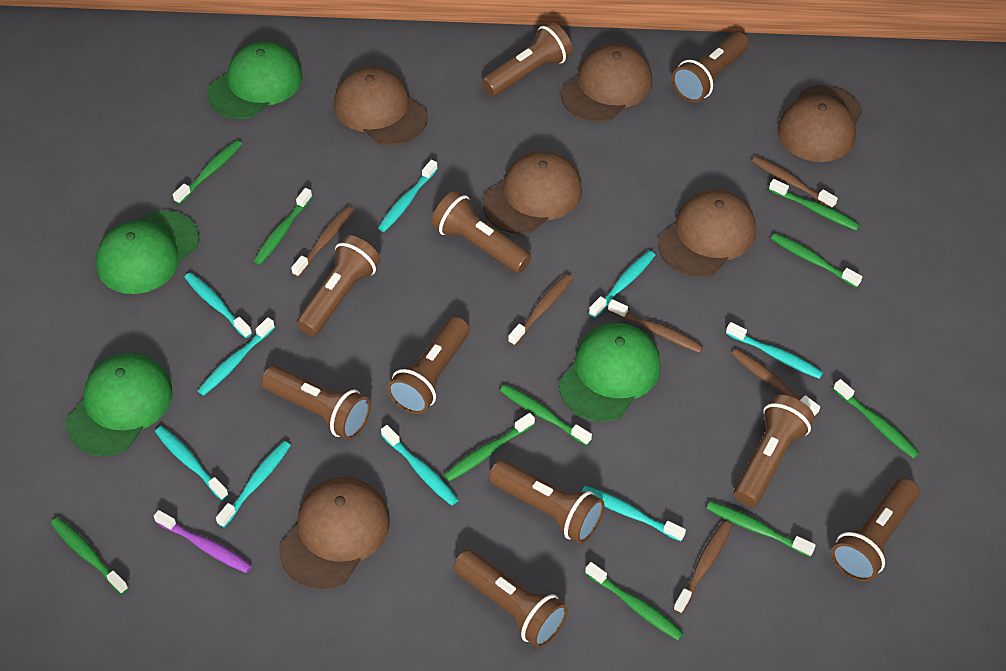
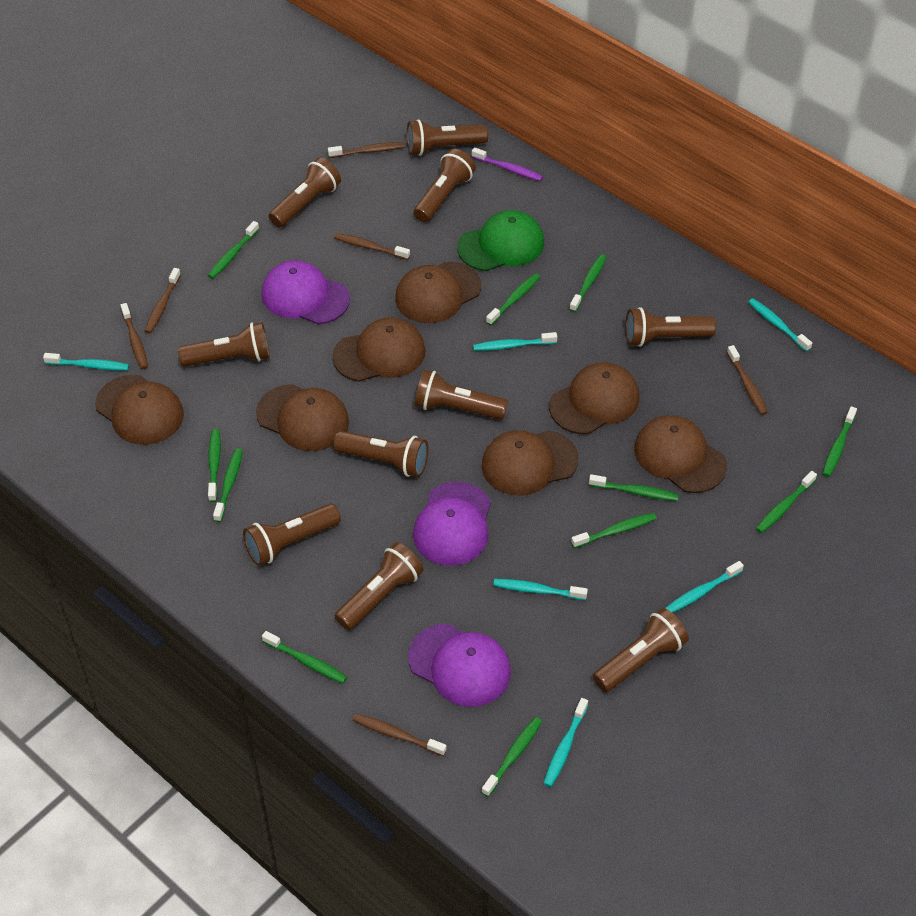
brown cap: 6 -> 7
green cap: 4 -> 1
green toothbrush: 10 -> 11
purple cap: 0 -> 3
turquoise toothbrush: 9 -> 6

